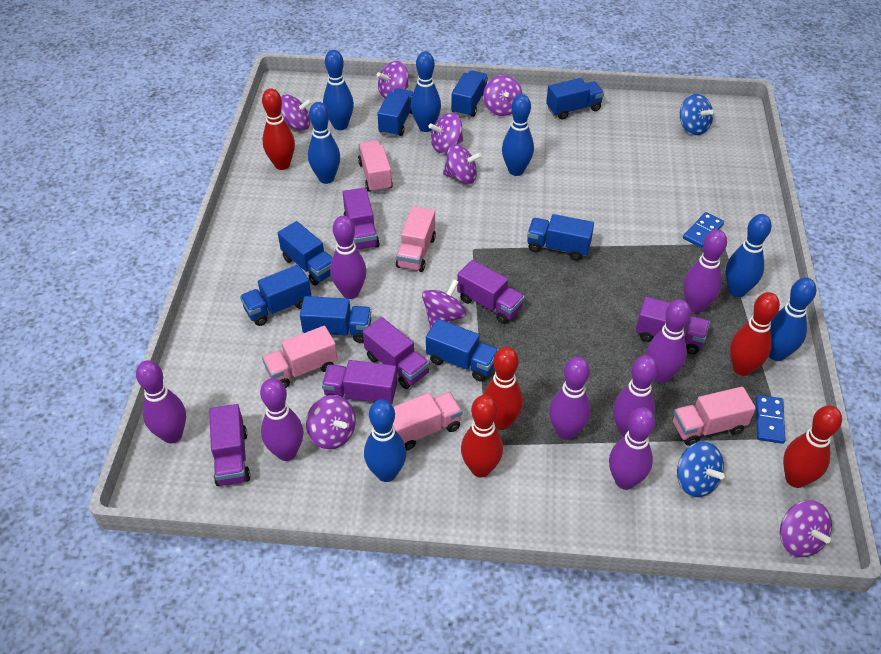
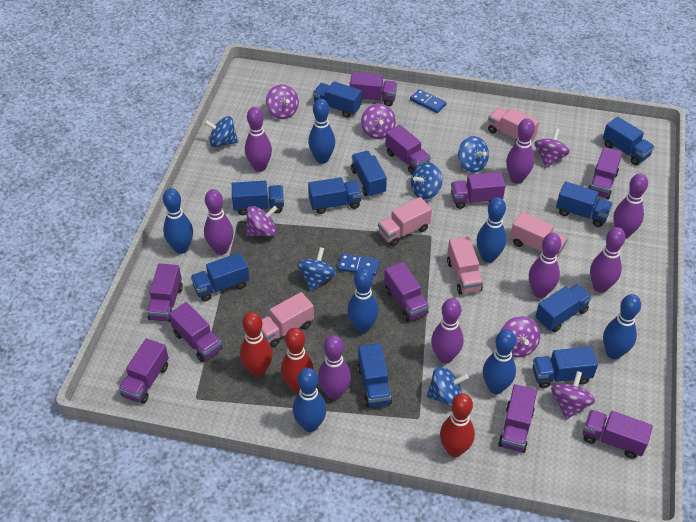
blue spinning top: 2 -> 5
blue truck: 8 -> 10
purple spinning top: 8 -> 6
purple truck: 6 -> 10
red bowling pin: 5 -> 3

